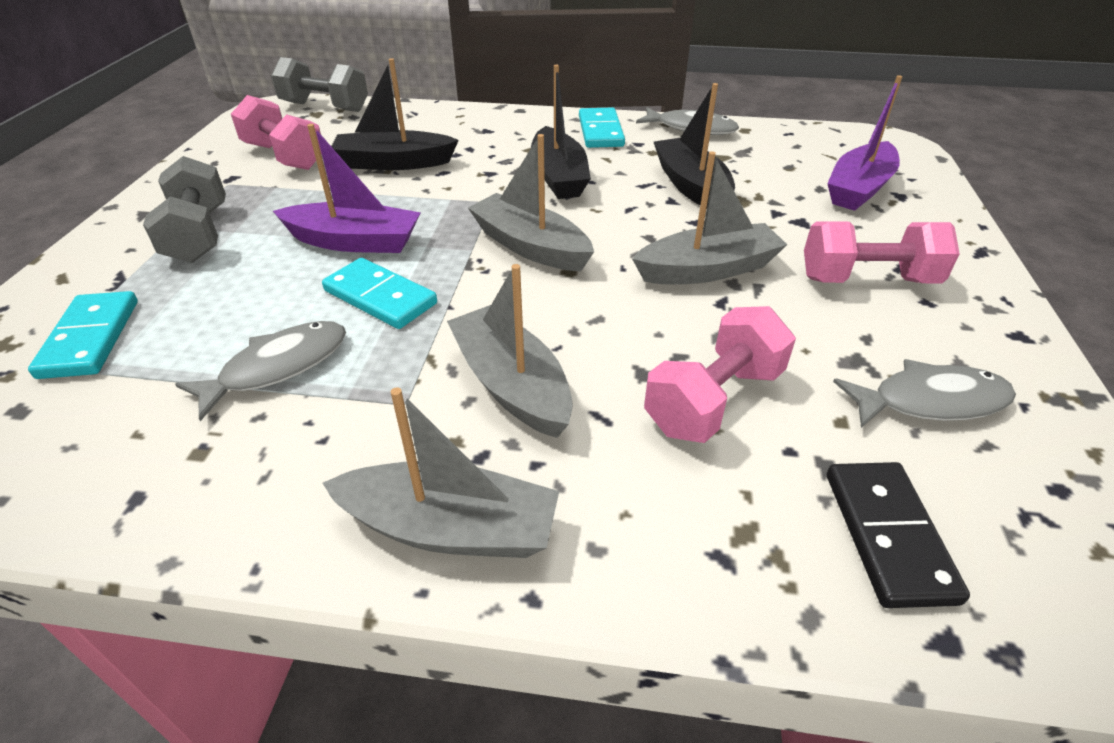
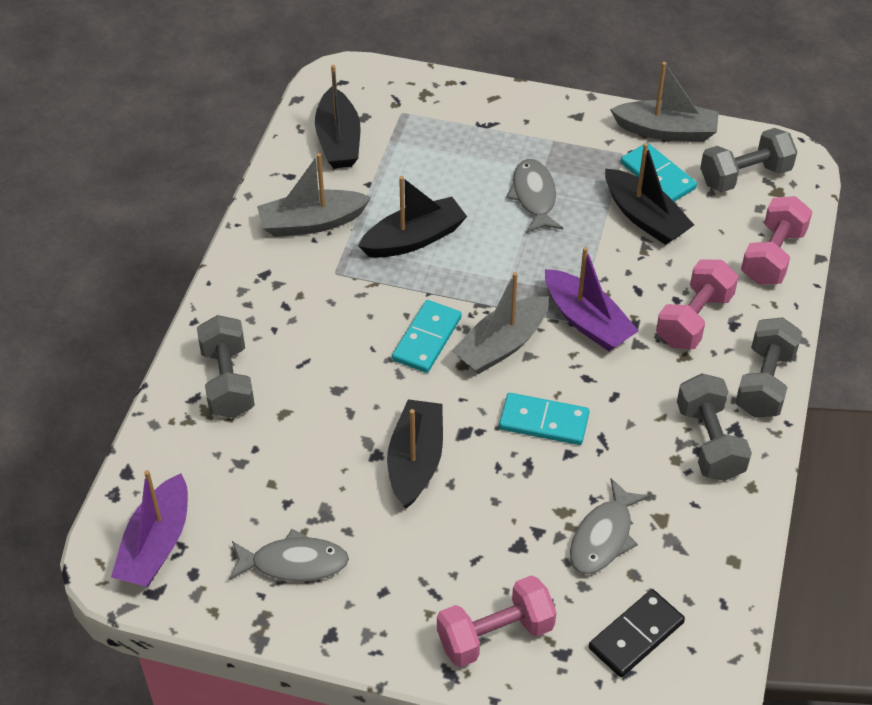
black boat: 3 -> 4
grey boat: 4 -> 3
grey dumbbell: 2 -> 4

